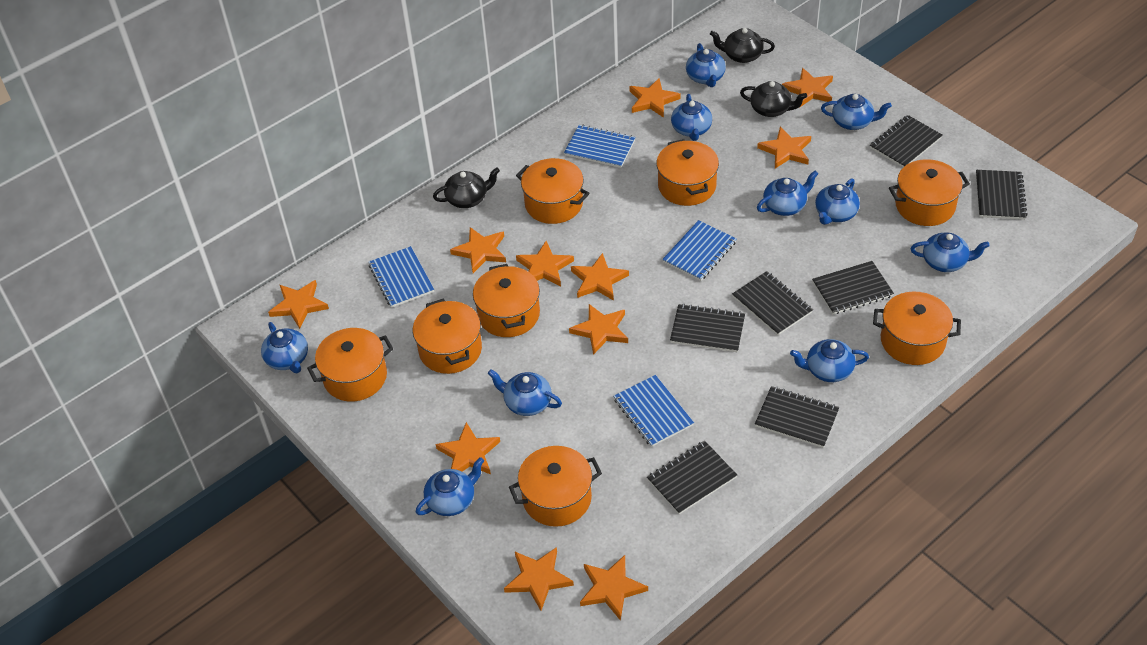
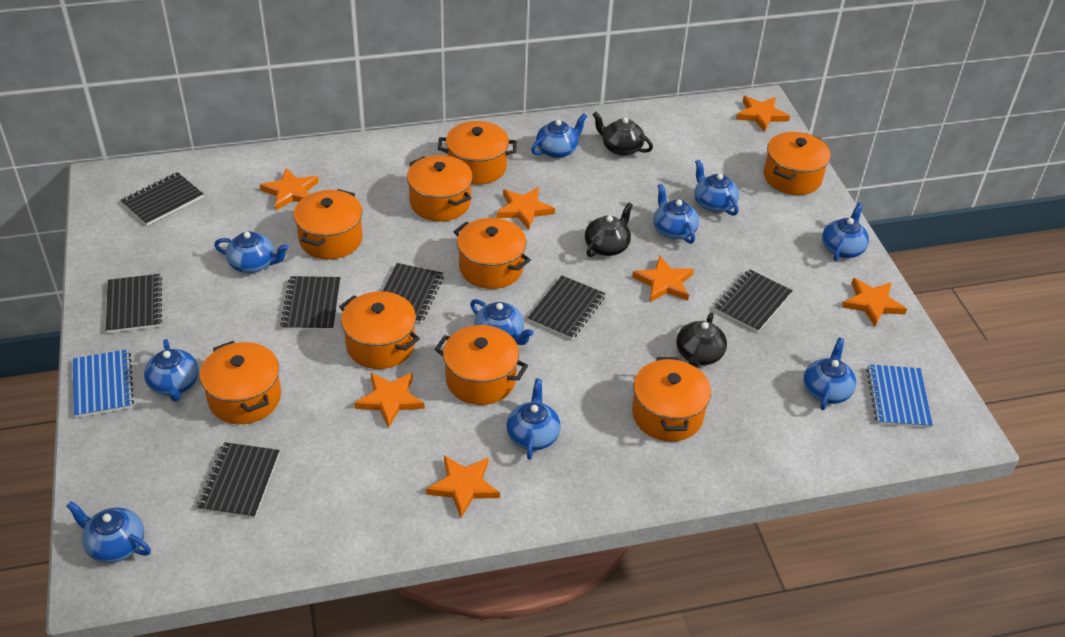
blue notebook: 4 -> 2
orange pot: 8 -> 9
orange star: 11 -> 7

